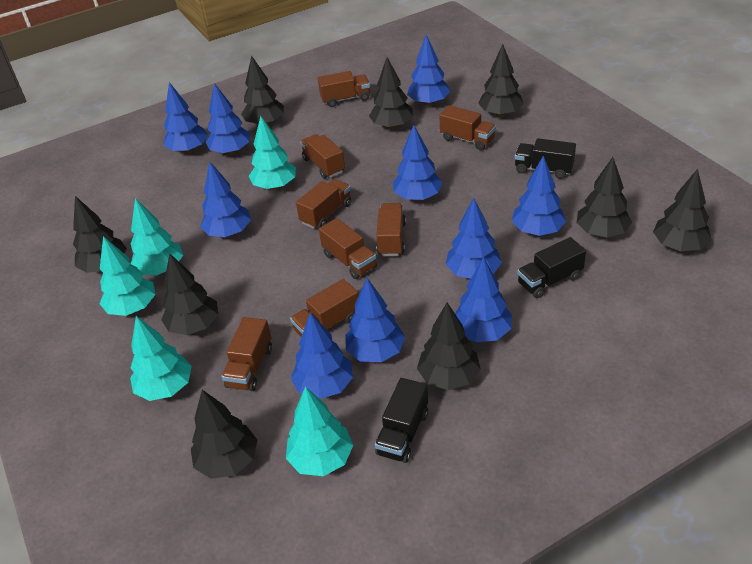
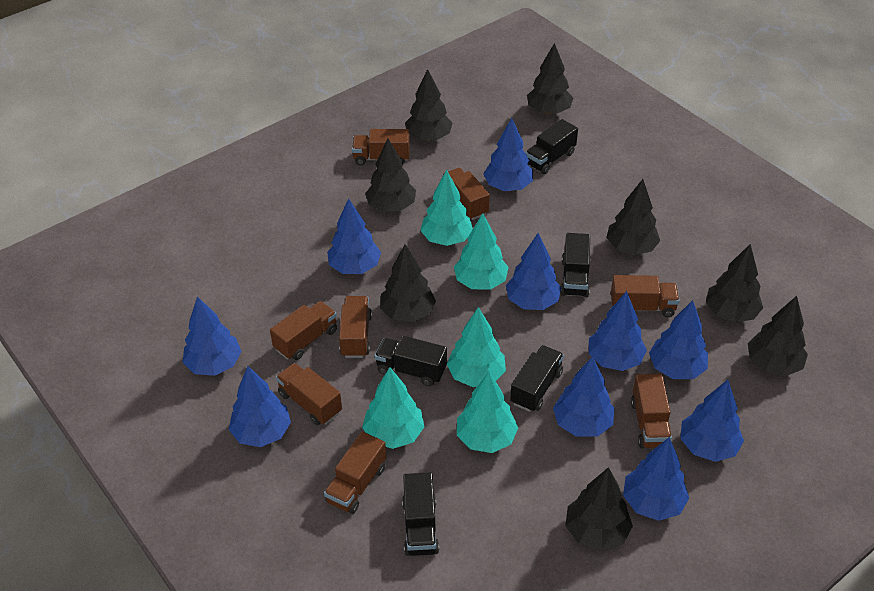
black tree: 9 -> 8
black truck: 3 -> 5

